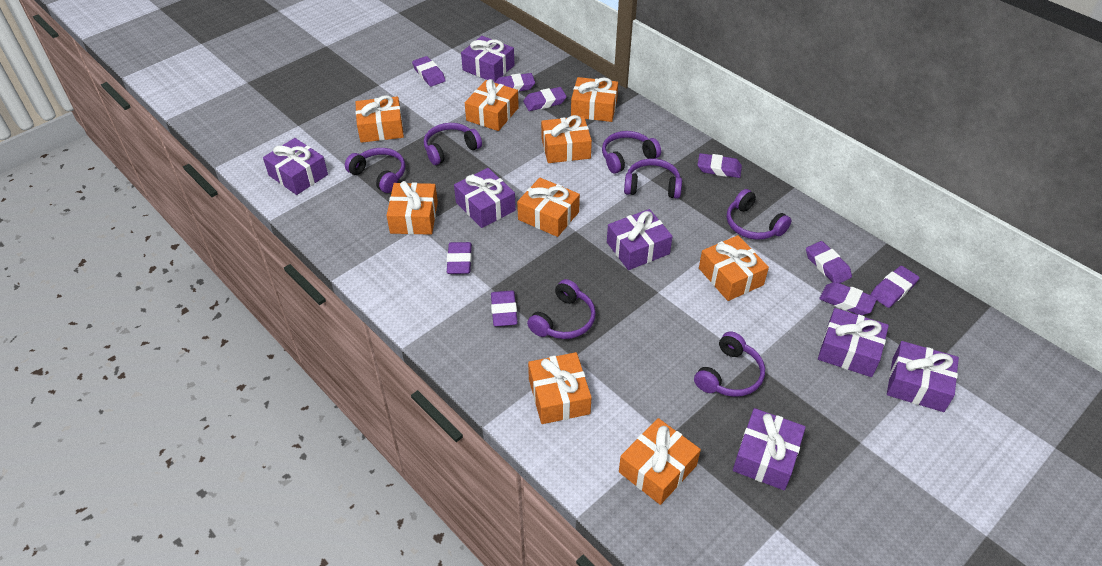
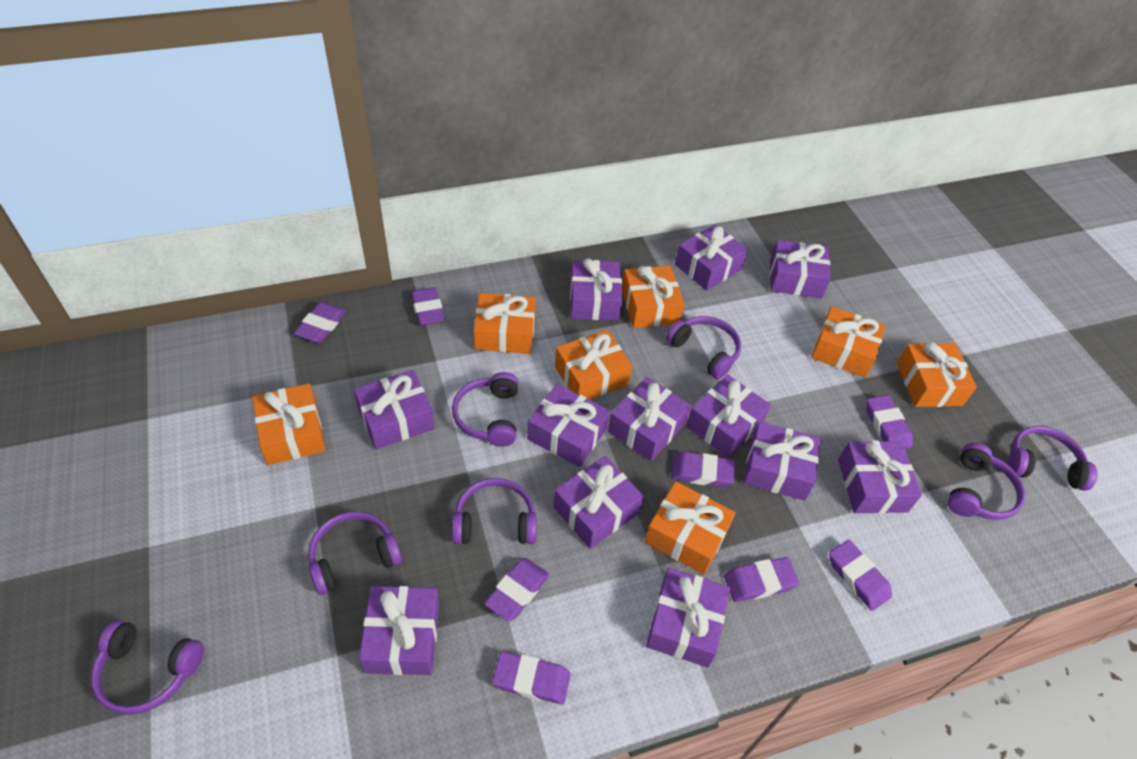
orange gift: 9 -> 7
purple eraser: 9 -> 8
purple gift: 7 -> 12

